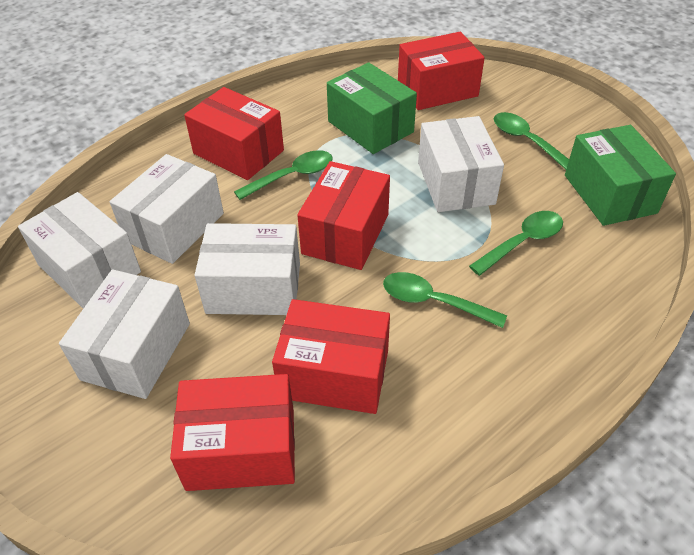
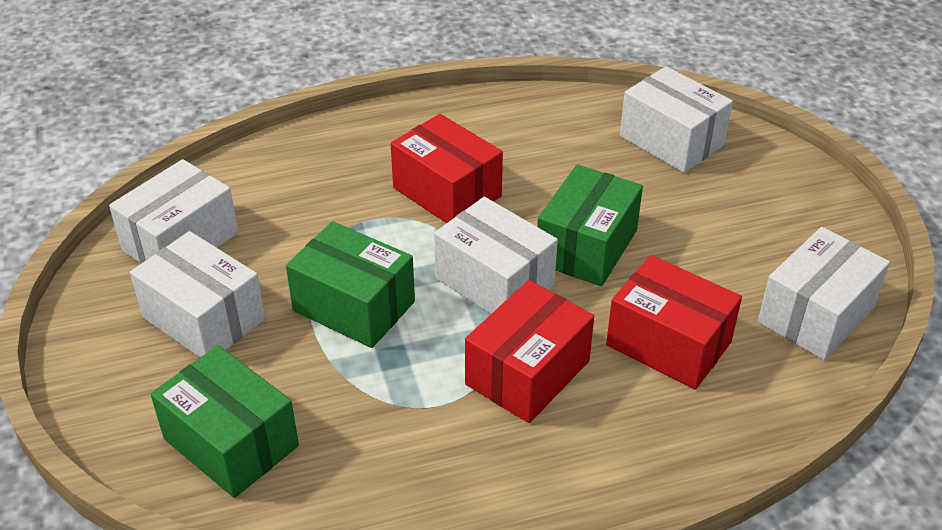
green box: 2 -> 3
green spoon: 4 -> 0
red box: 5 -> 3

